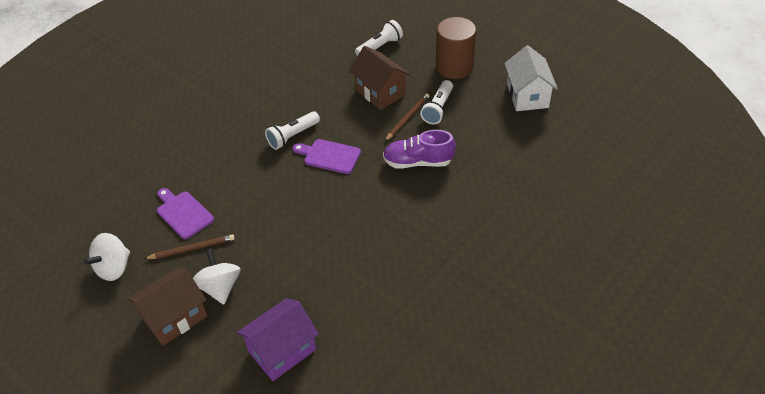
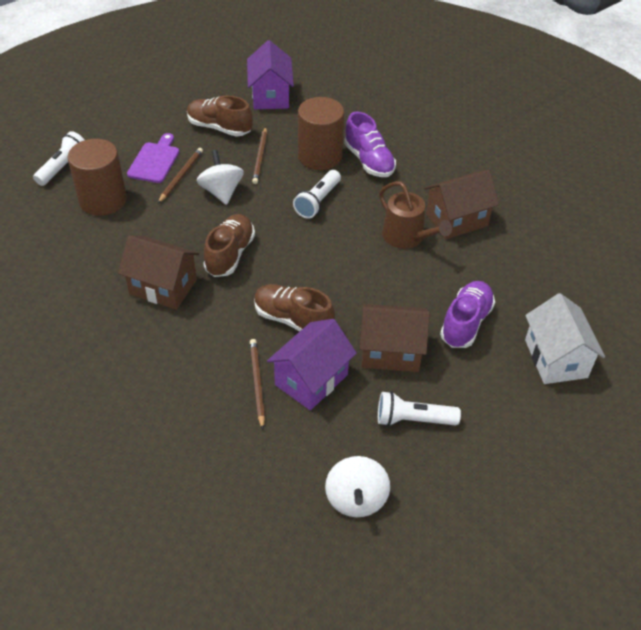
brown cylinder: 1 -> 2
brown house: 2 -> 3
brown pencil: 2 -> 3
brown shoe: 0 -> 3
brown watering can: 0 -> 1
purple cutting board: 2 -> 1
purple house: 1 -> 2
purple shoe: 1 -> 2

